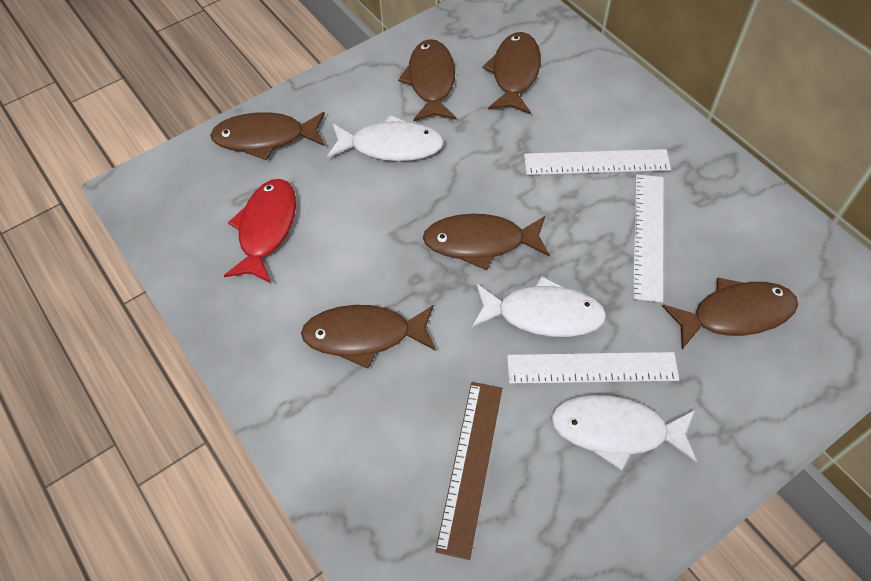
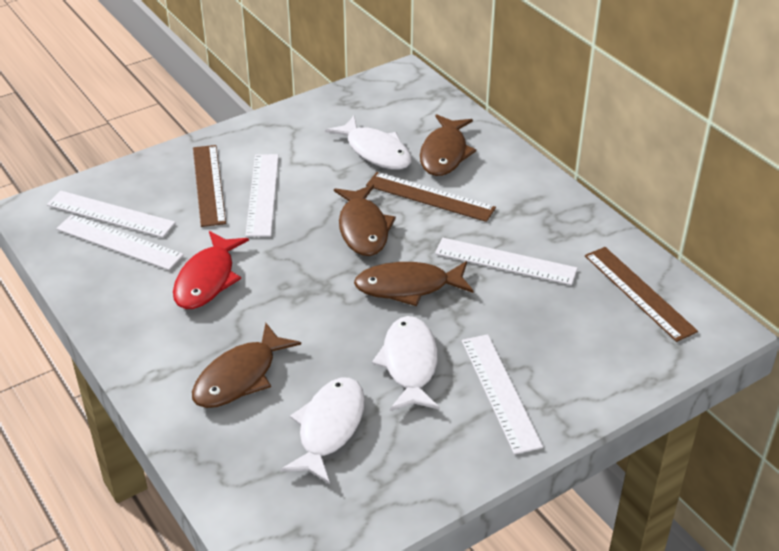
brown fish: 6 -> 4
brown ruler: 1 -> 3
white ruler: 3 -> 5

